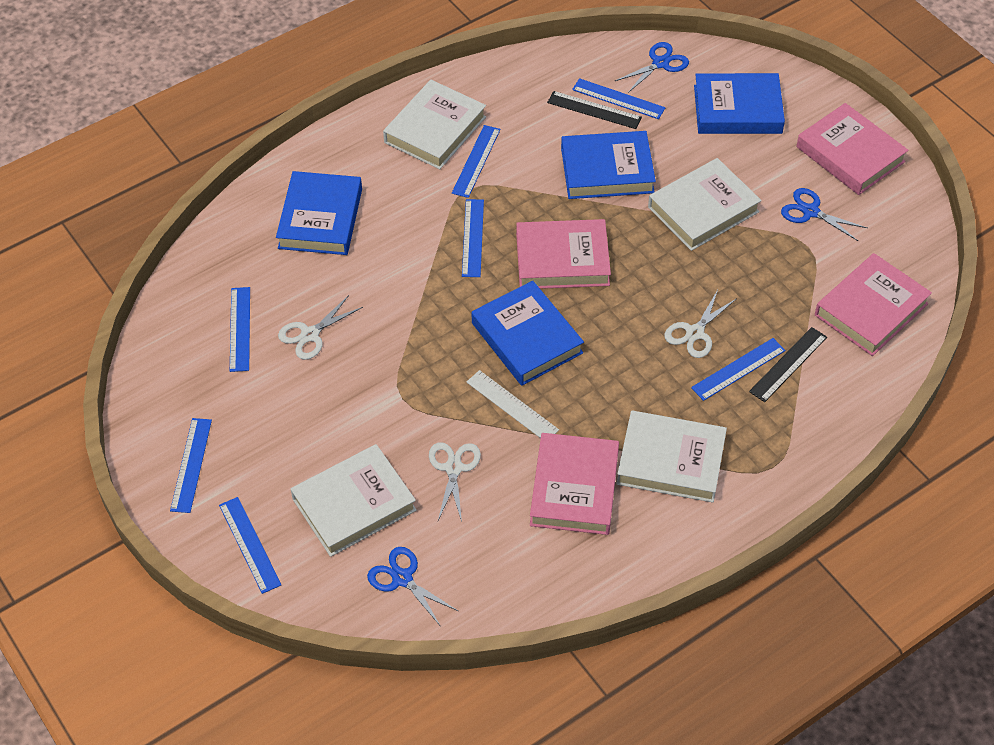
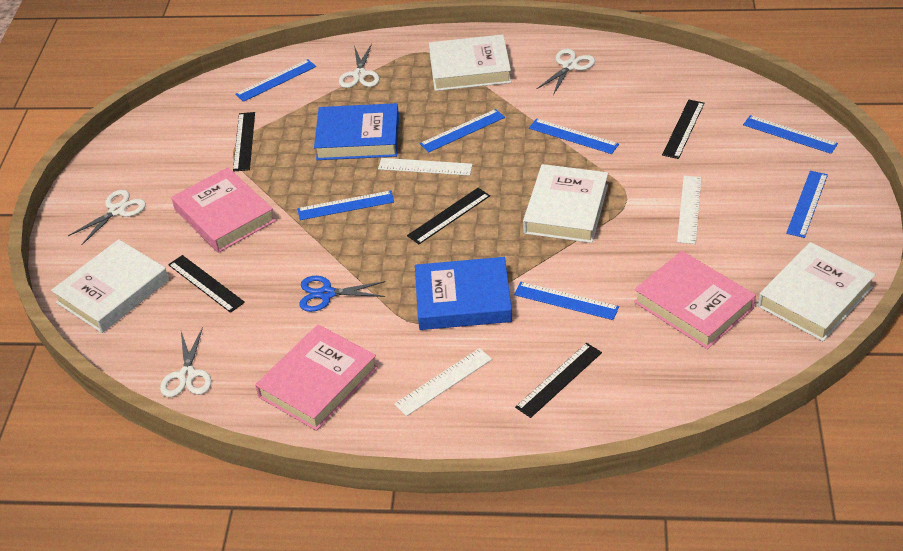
black ruler: 2 -> 5
blue book: 4 -> 2
blue scissors: 3 -> 1
pink book: 4 -> 3
white ruler: 1 -> 3
white scissors: 3 -> 4

